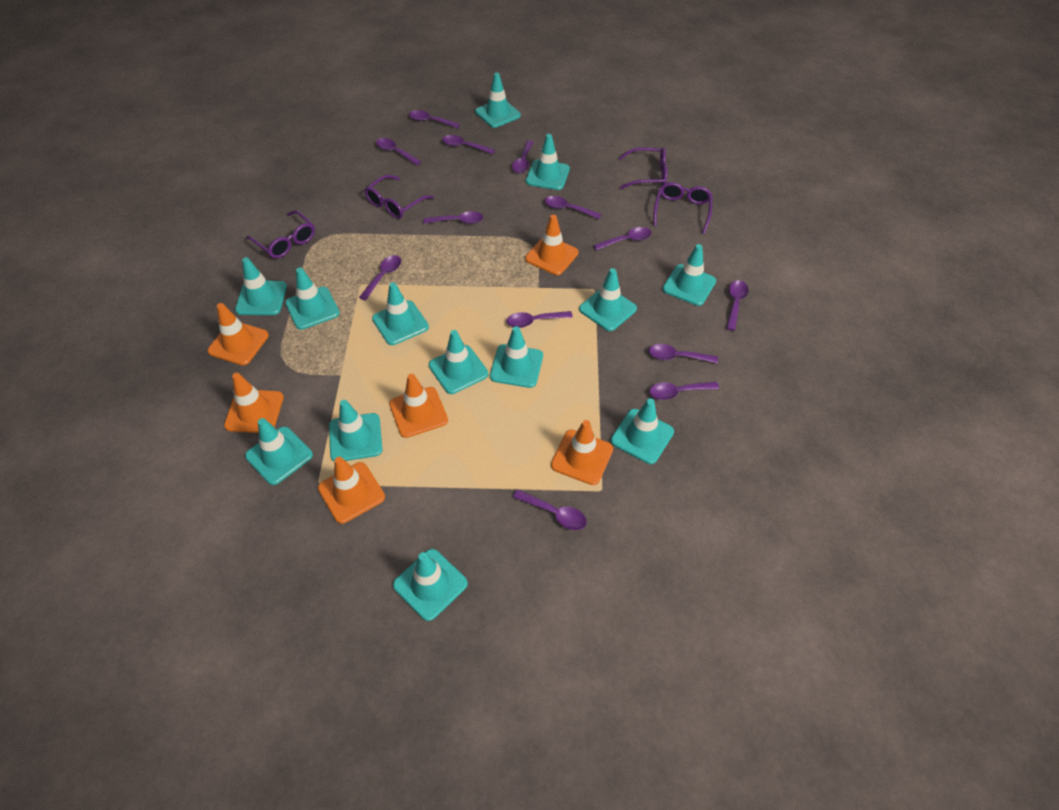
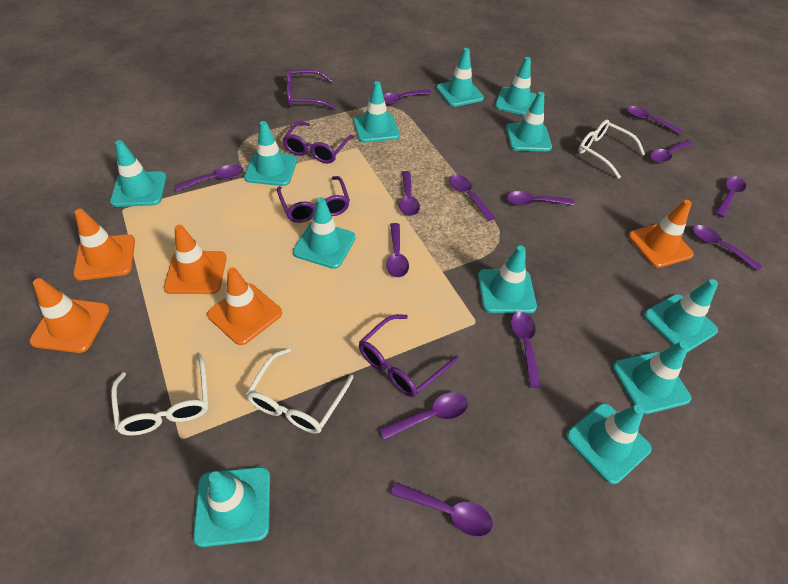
orange traffic cone: 6 -> 5
turquoise traffic cone: 13 -> 12
white glasses: 0 -> 3

